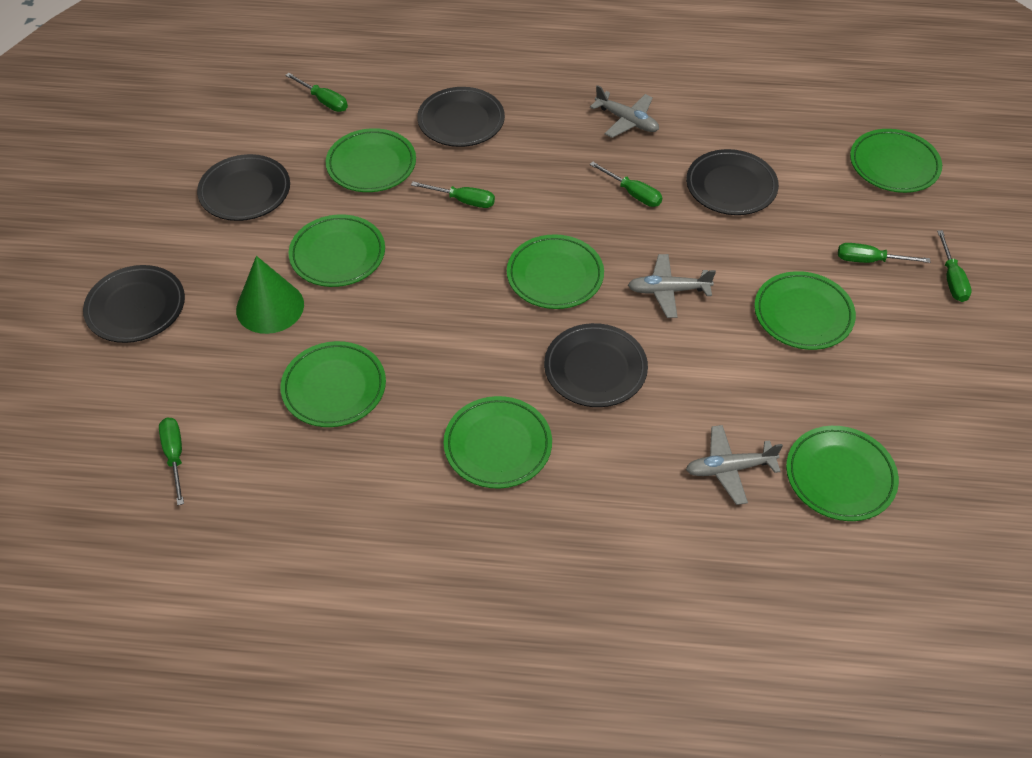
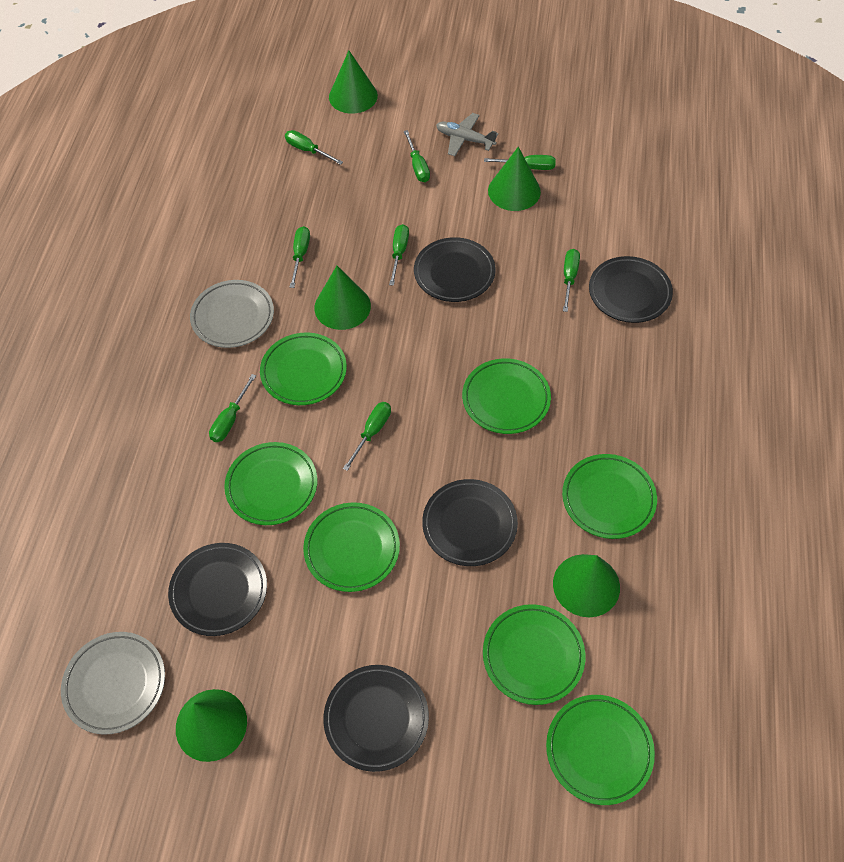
green cone: 1 -> 5
green plate: 8 -> 7
green screwdriver: 6 -> 8
grey plane: 3 -> 1
grey plate: 0 -> 2

